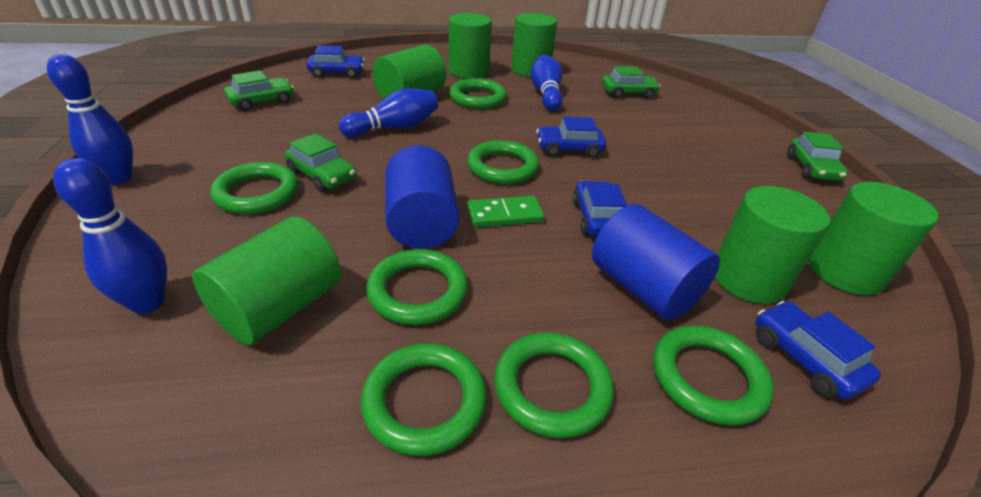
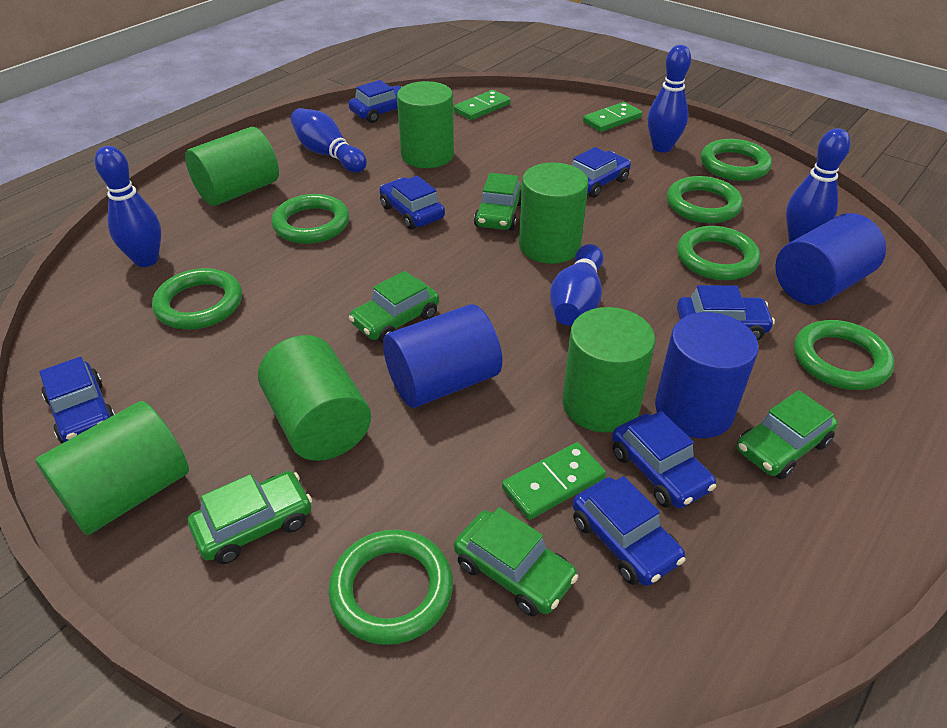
blue bowling pin: 4 -> 5
blue car: 4 -> 7
blue cylinder: 2 -> 3
green car: 4 -> 5
green domino: 1 -> 3

